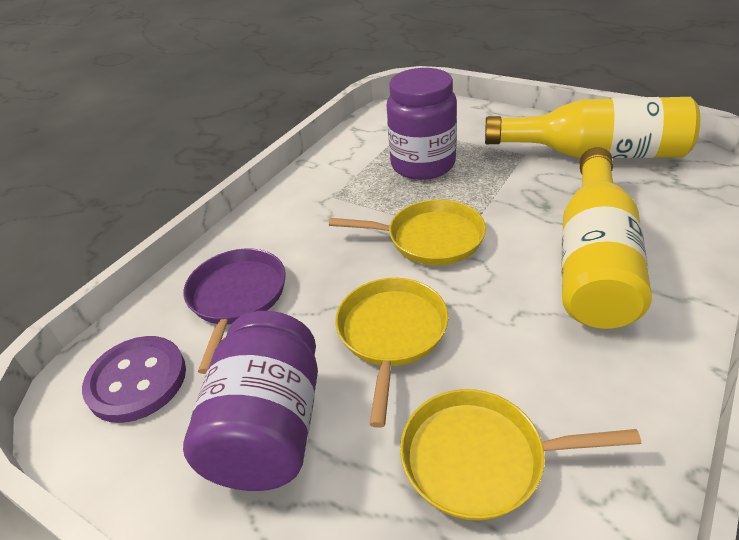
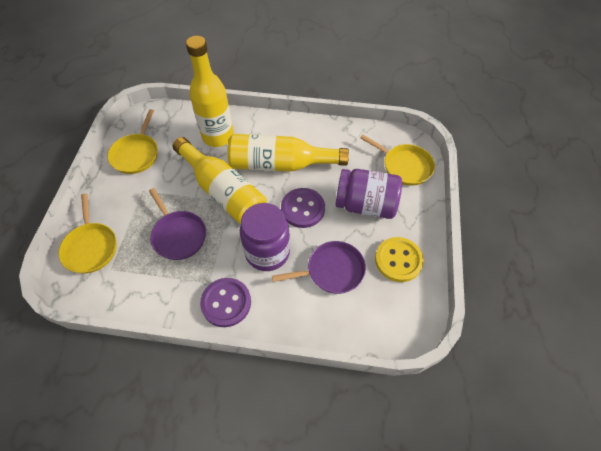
purple button: 1 -> 2
purple pan: 1 -> 2
yellow bottle: 2 -> 3
yellow button: 0 -> 1

